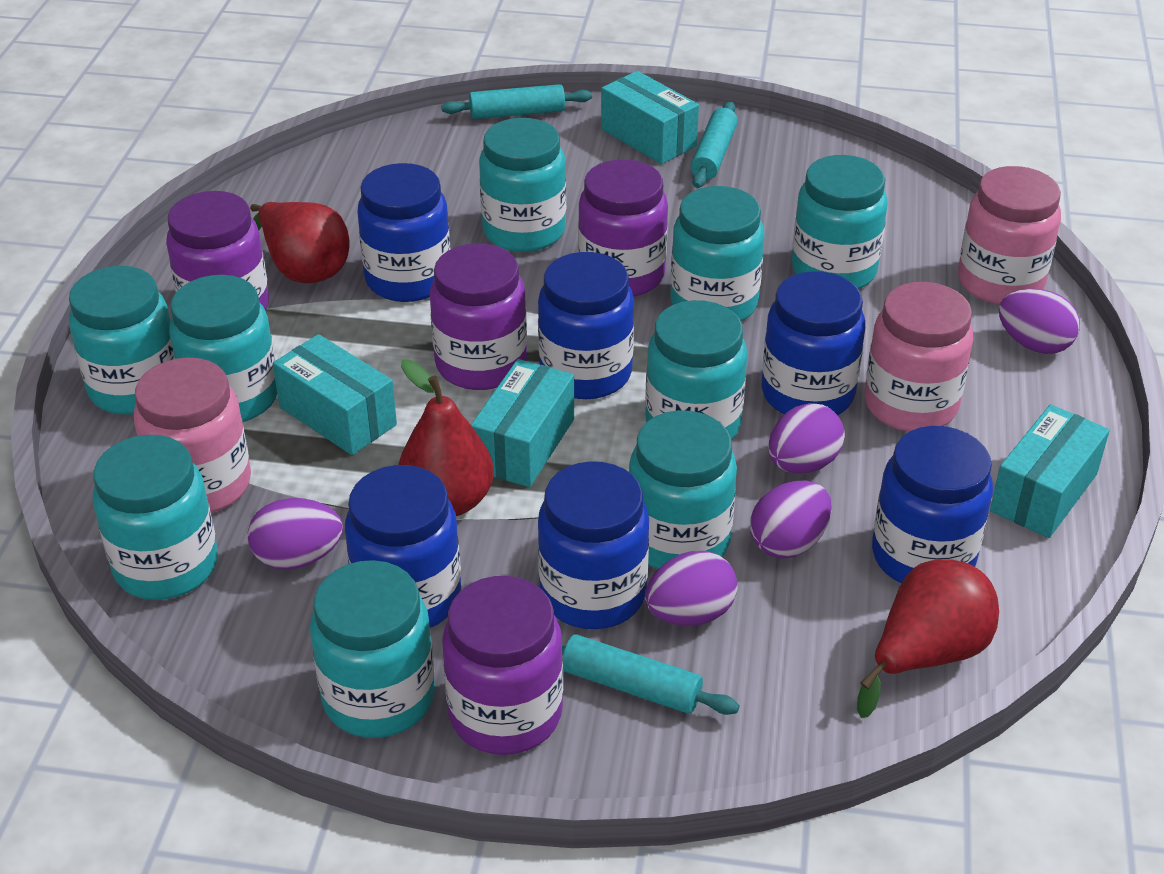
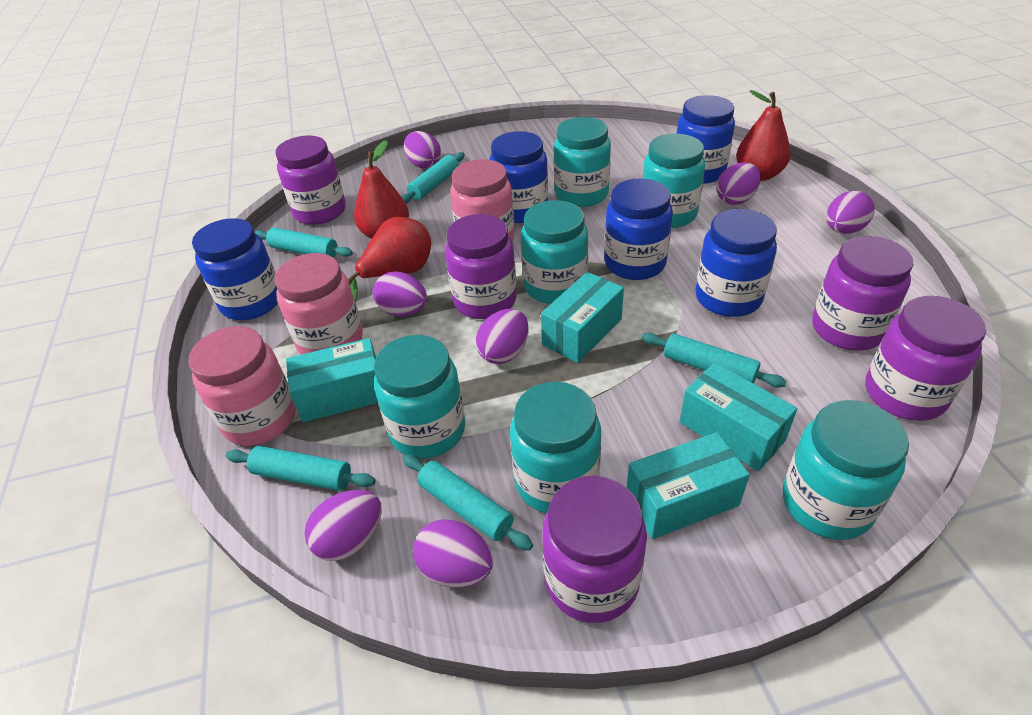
blue jar: 6 -> 5
purple egg: 5 -> 7
purple jar: 4 -> 5
turquoise jar: 9 -> 6
turquoise rolling pin: 3 -> 5

